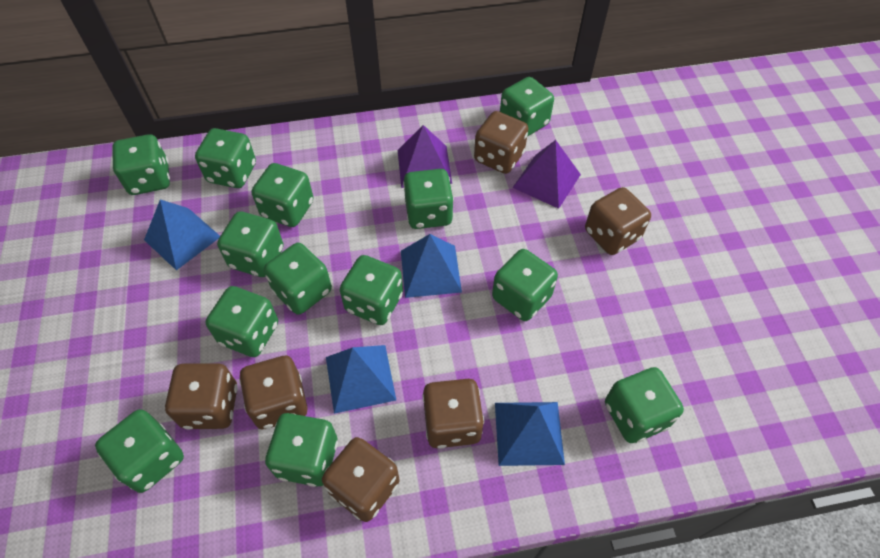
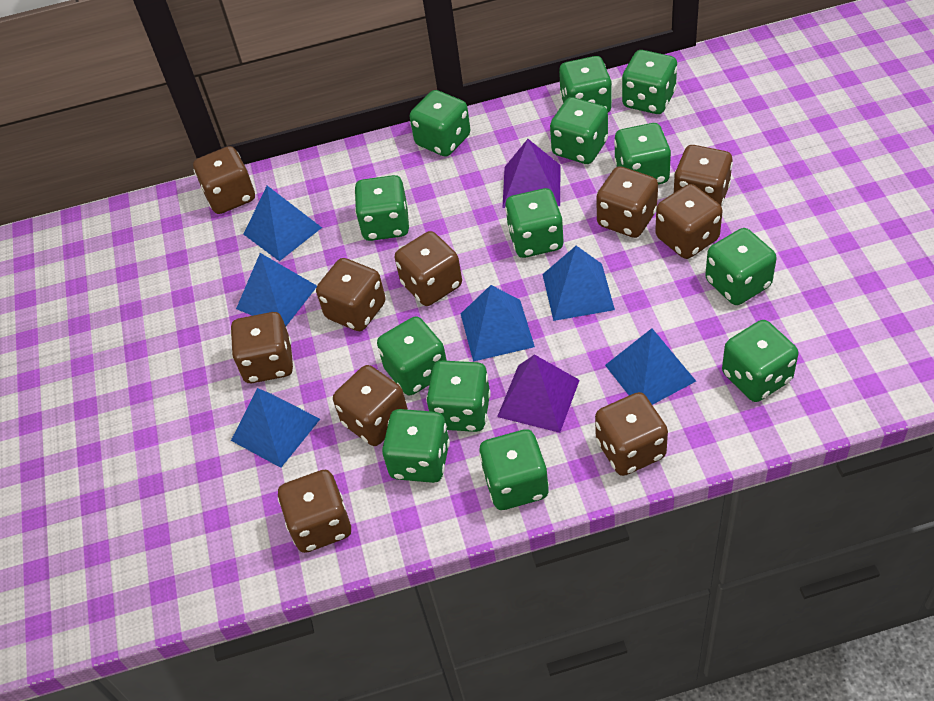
blue pyramid: 4 -> 6
brown dice: 6 -> 10

